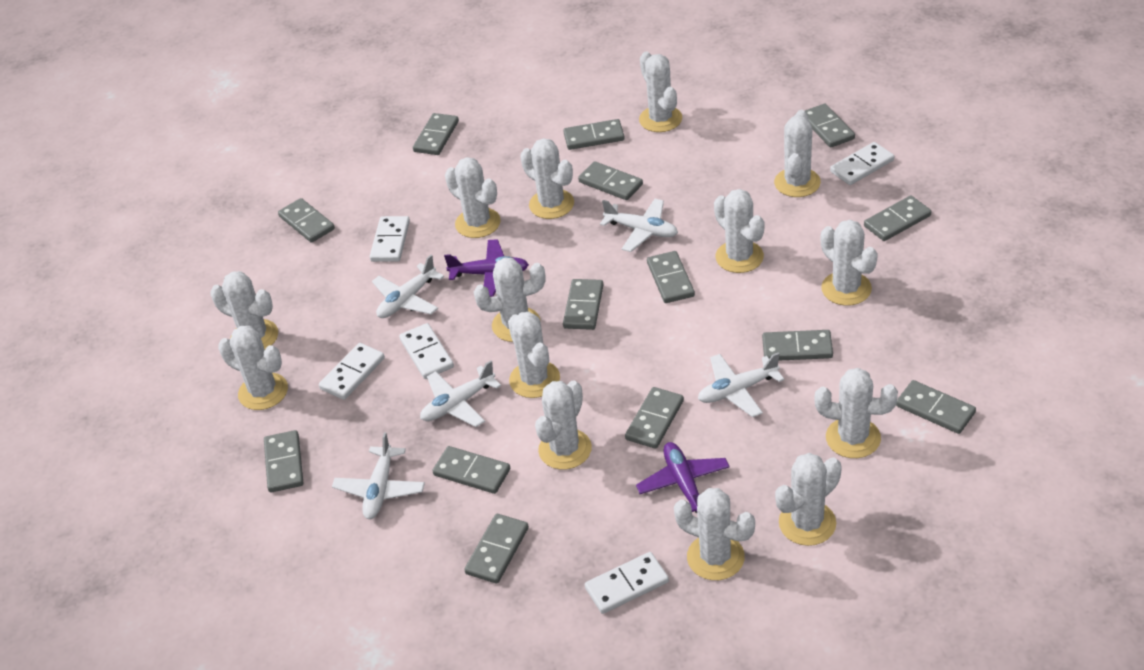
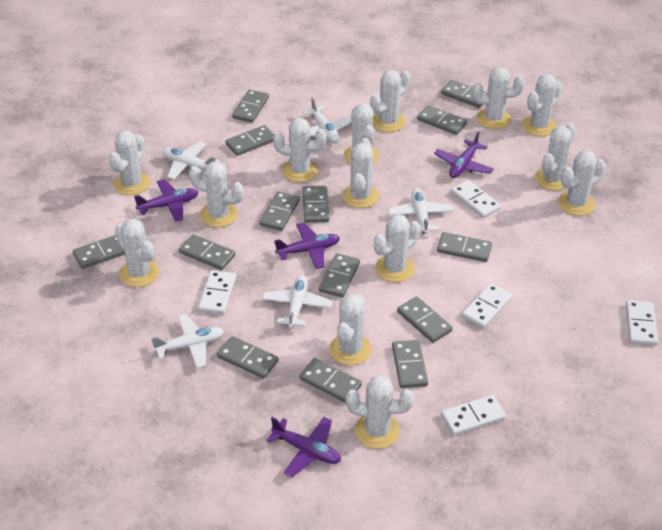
purple plane: 2 -> 4

